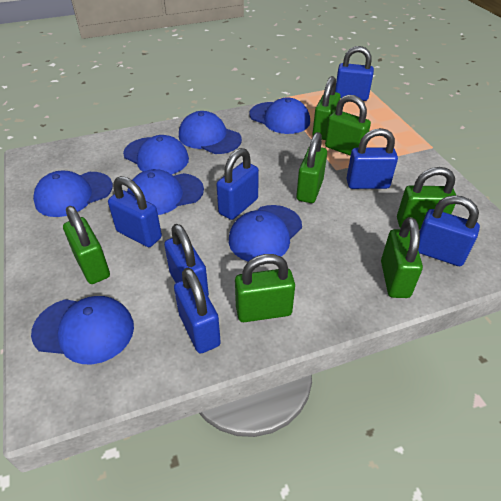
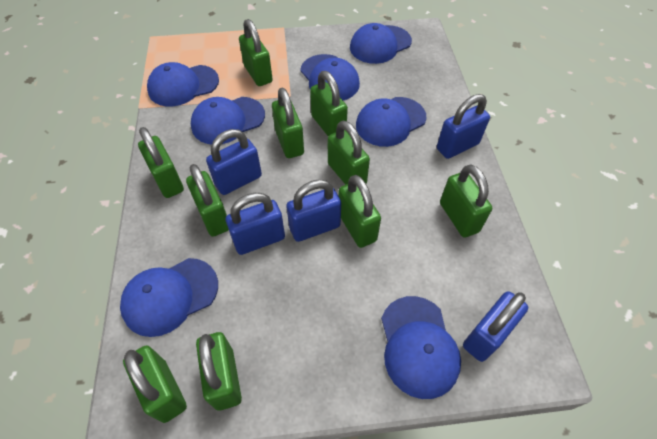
blue padlock: 7 -> 5
green padlock: 7 -> 10

